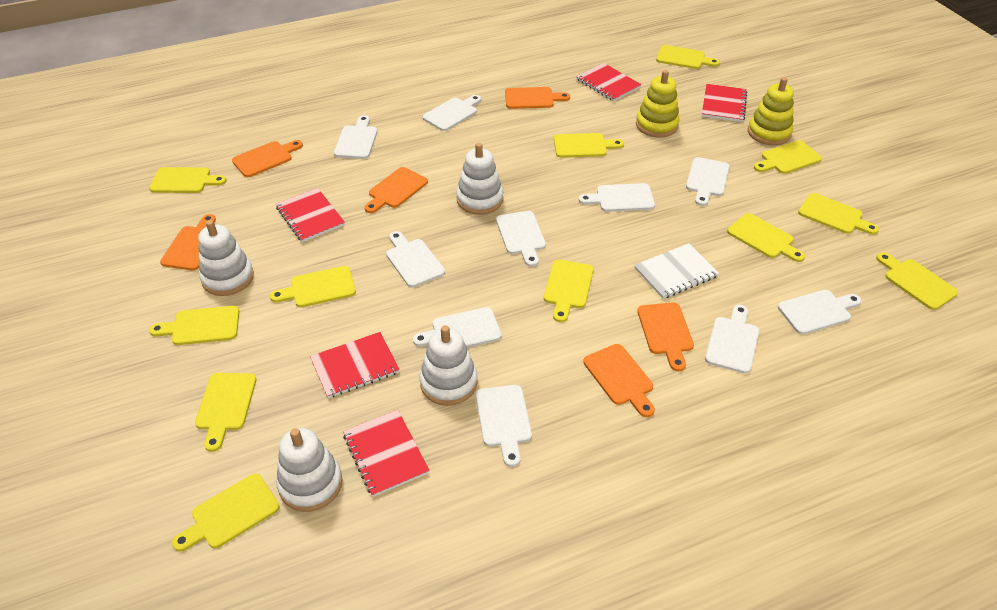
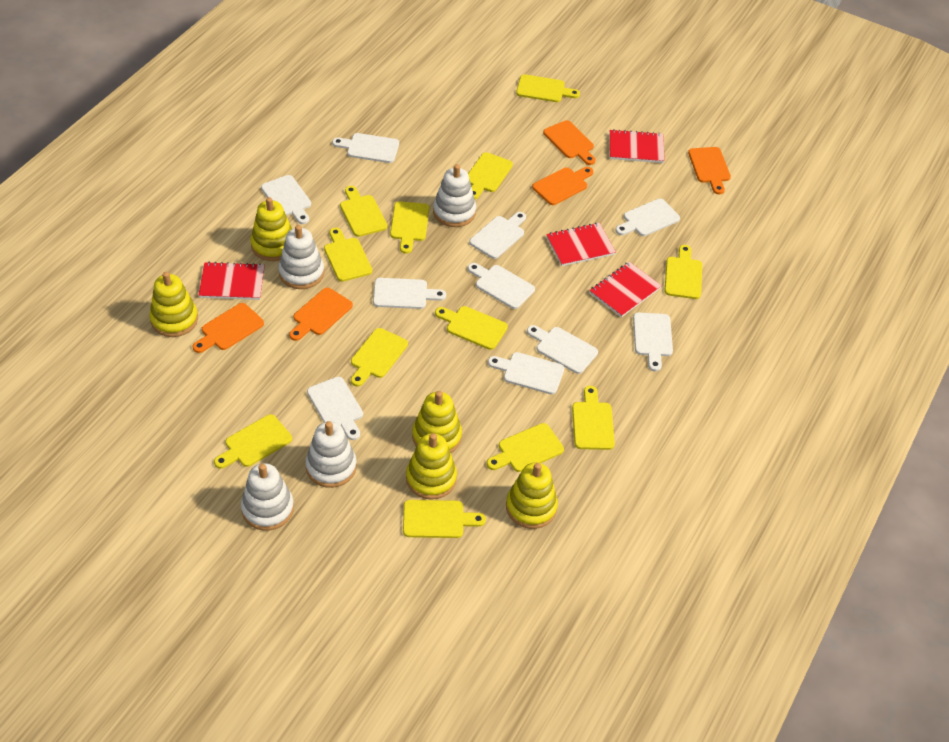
orange cutting board: 6 -> 5
red notebook: 5 -> 4
white notebook: 1 -> 0
yellow stacking toy: 2 -> 5

